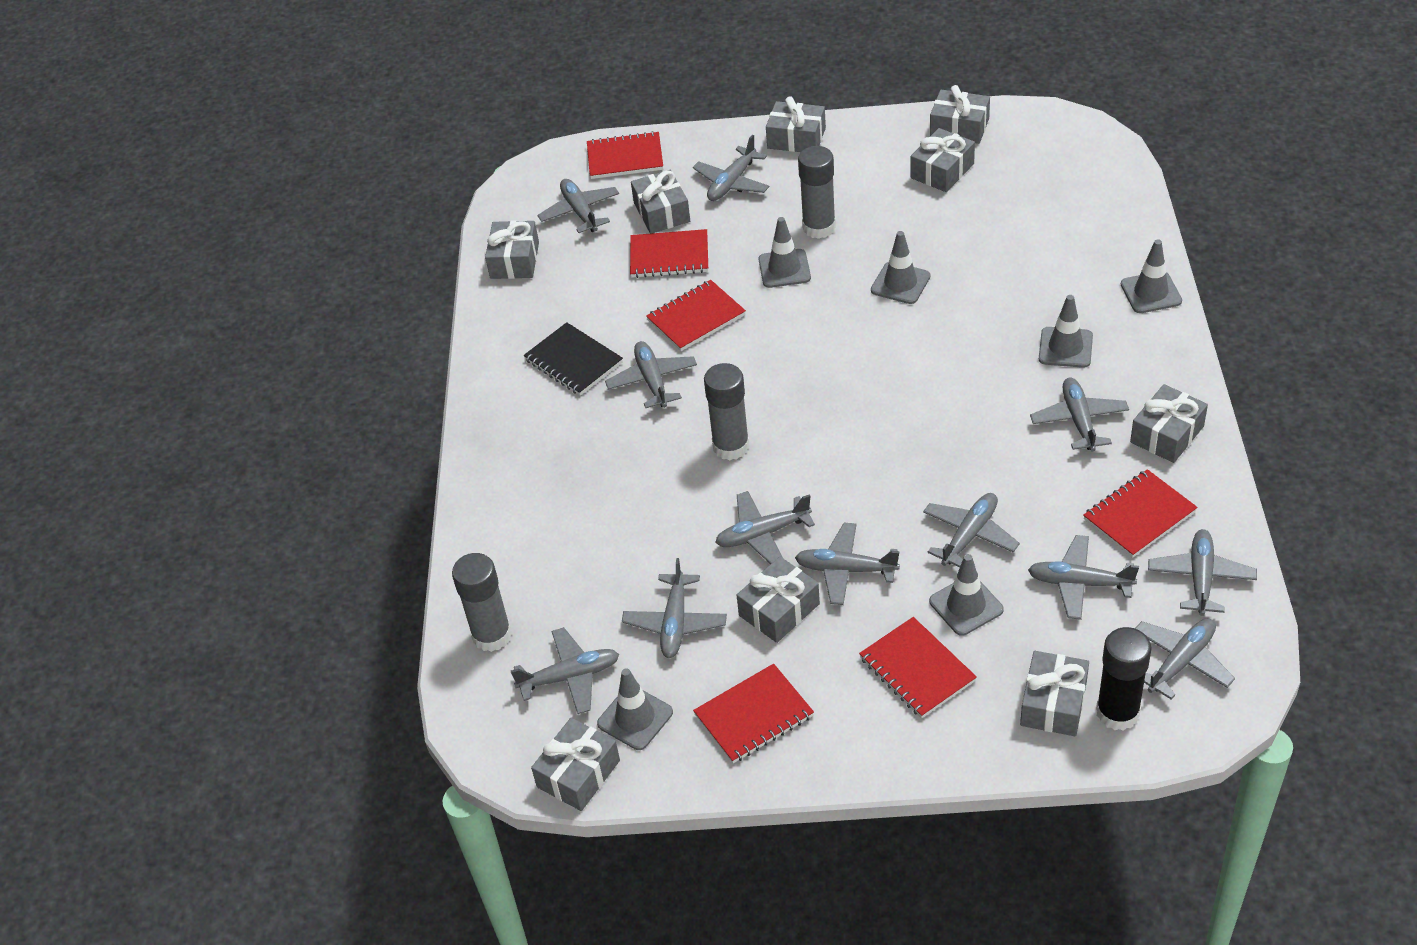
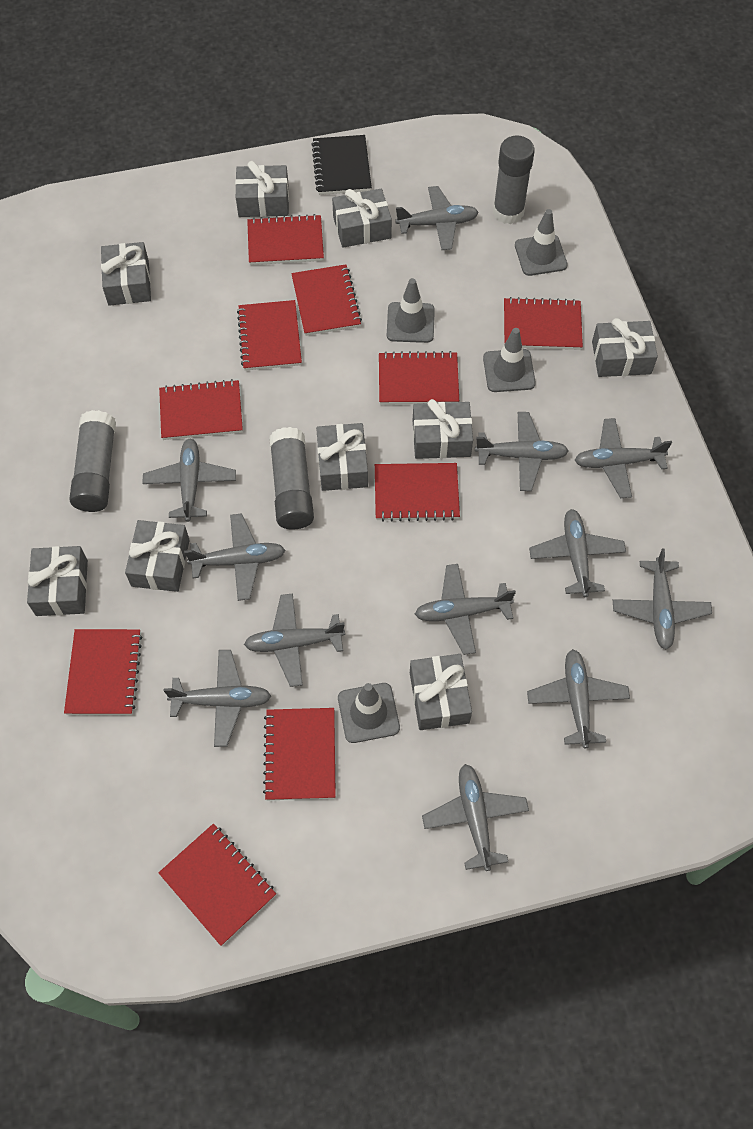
black glue stick: 1 -> 0
grey traffic cone: 6 -> 4
red notebook: 6 -> 10

